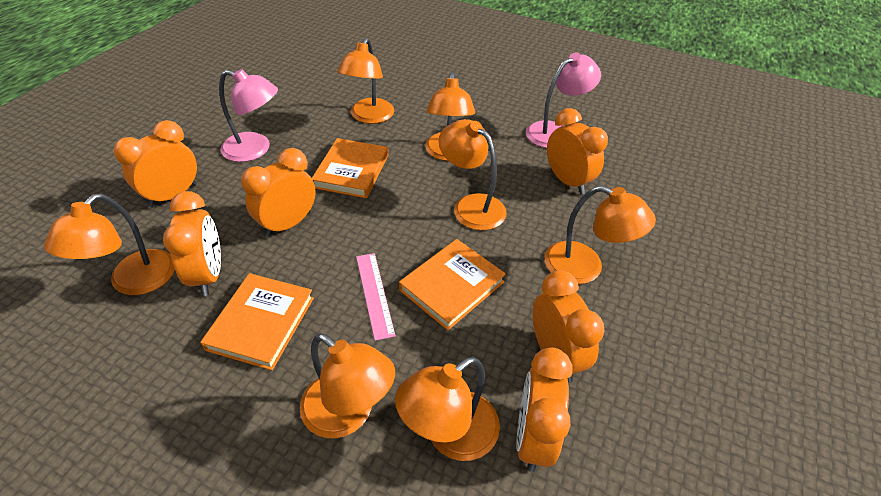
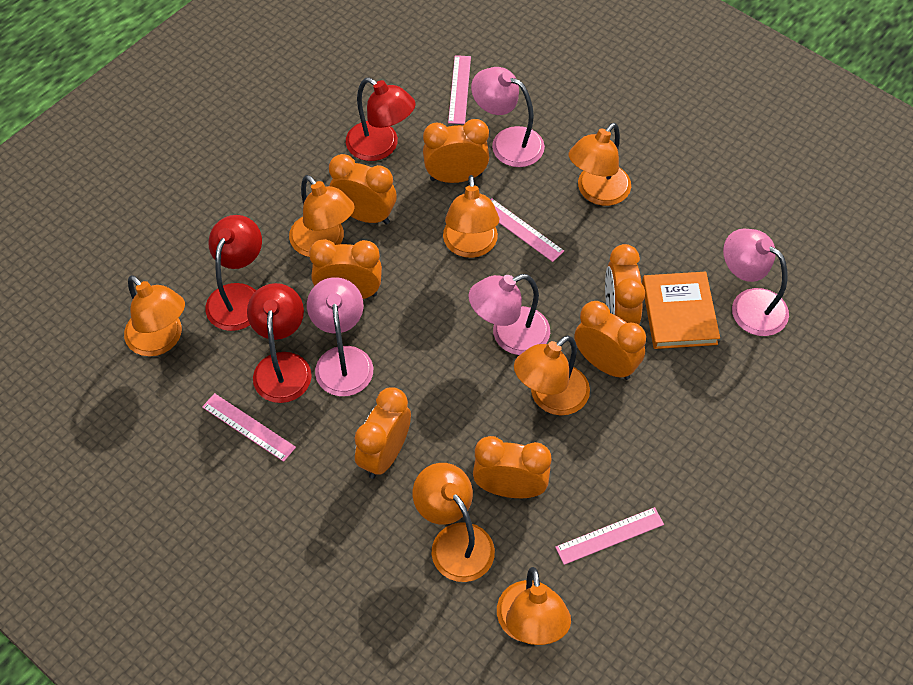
orange book: 3 -> 1
orange clock: 6 -> 7
pink lamp: 2 -> 4
pink ruler: 1 -> 4
red lamp: 0 -> 3

